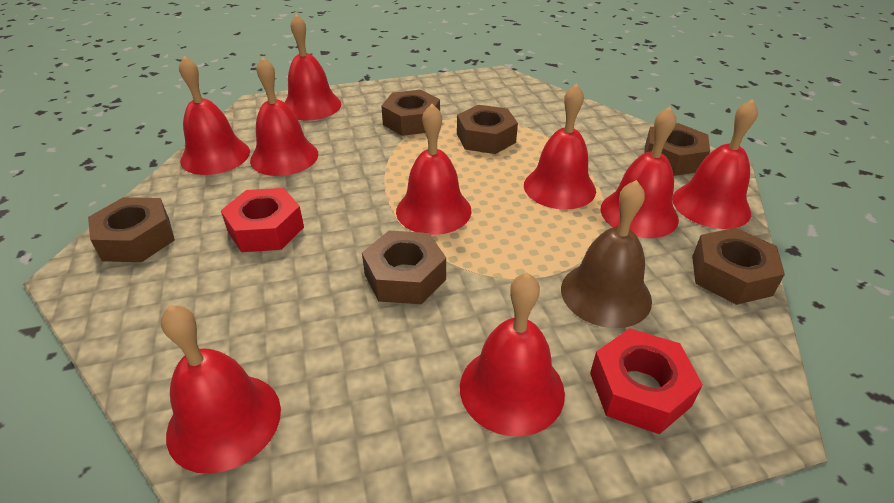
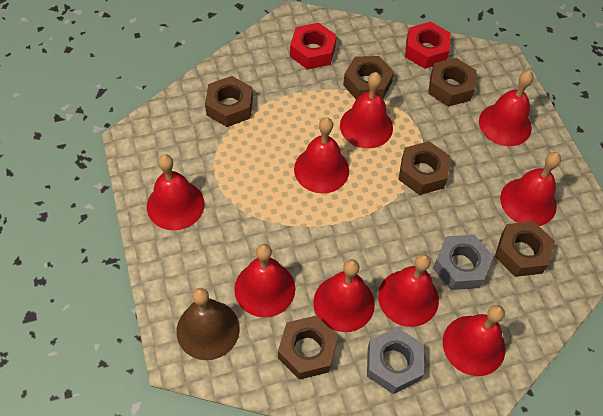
grey nut: 0 -> 2

